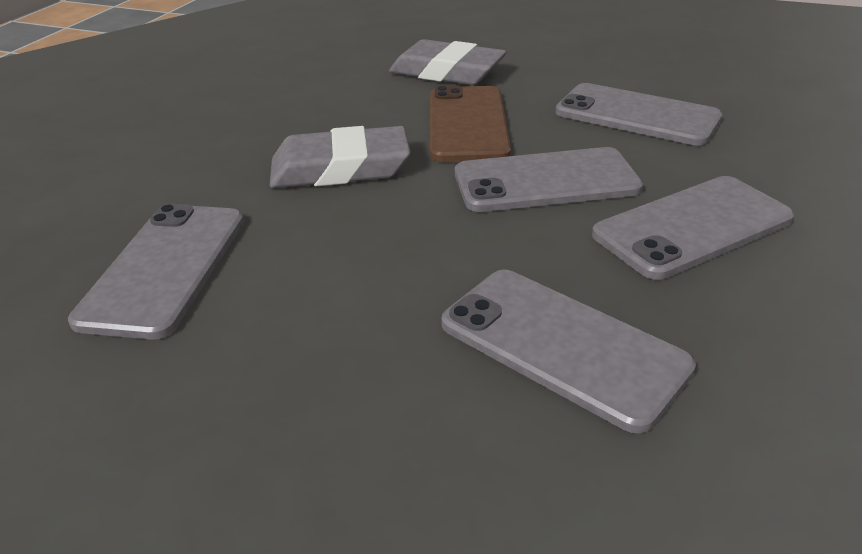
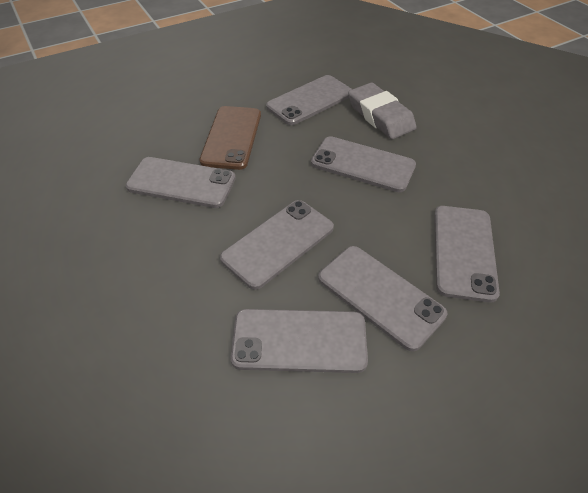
grey eraser: 2 -> 1
grey phone: 5 -> 7

